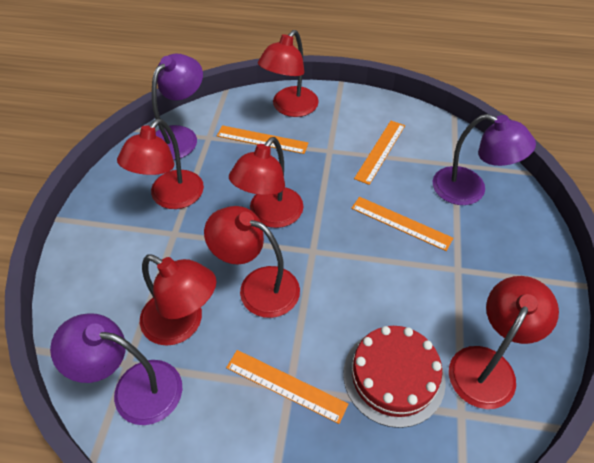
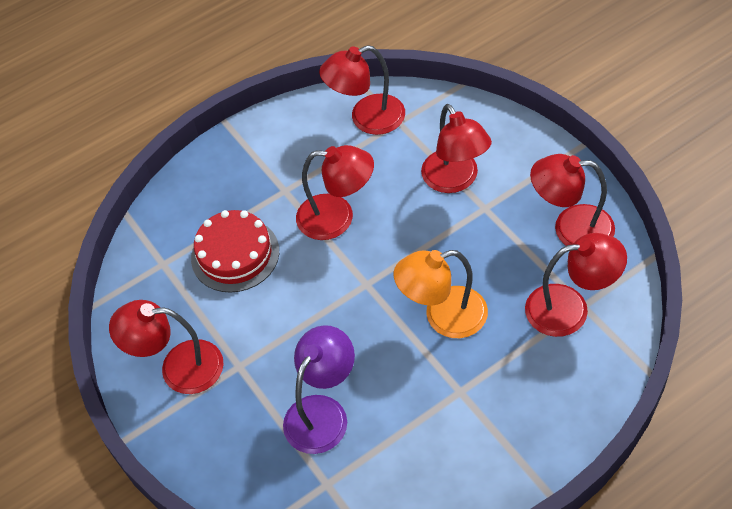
orange lamp: 0 -> 1
orange ruler: 4 -> 0
purple lamp: 3 -> 1

